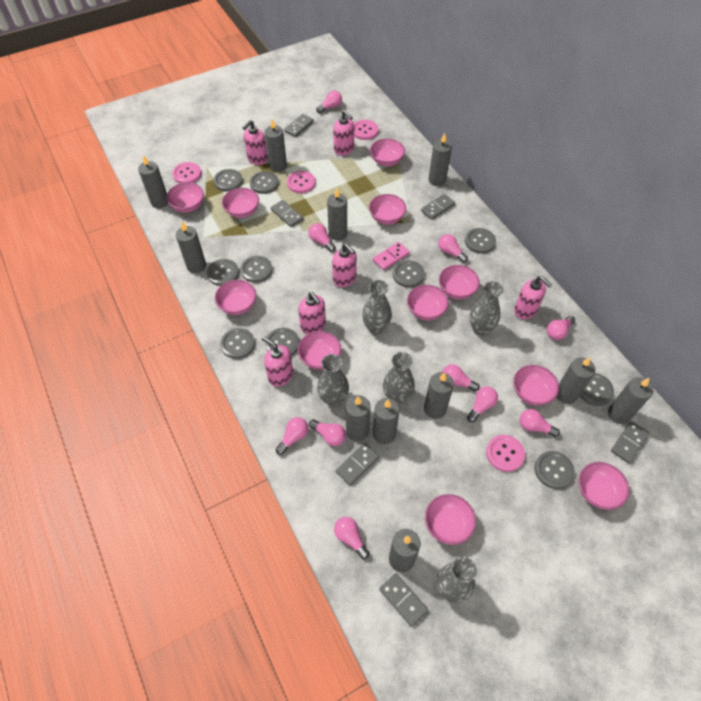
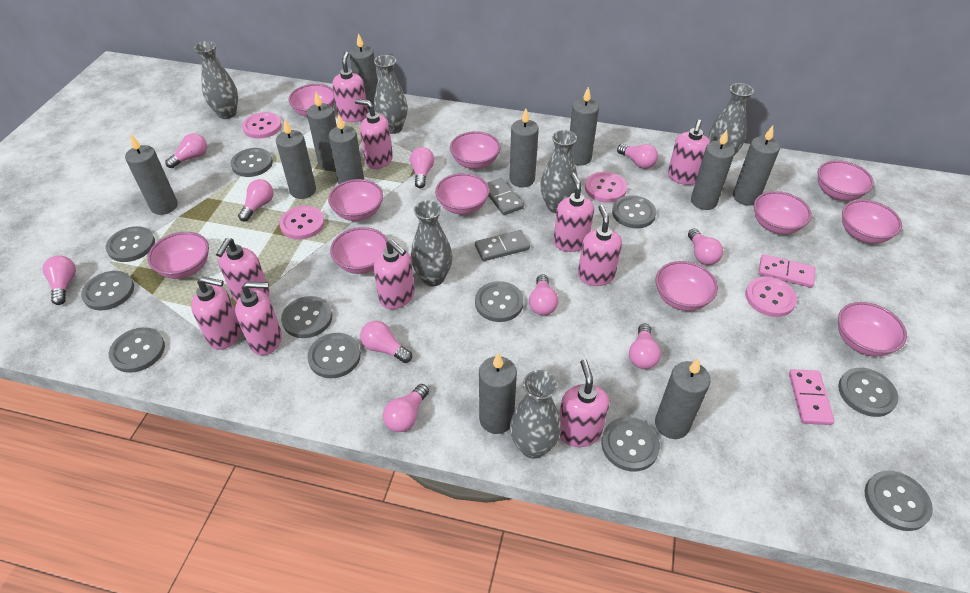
grey button: 10 -> 11
grey domino: 6 -> 2
grey vase: 5 -> 6
pink domino: 1 -> 2
pink soap dispenser: 6 -> 10

